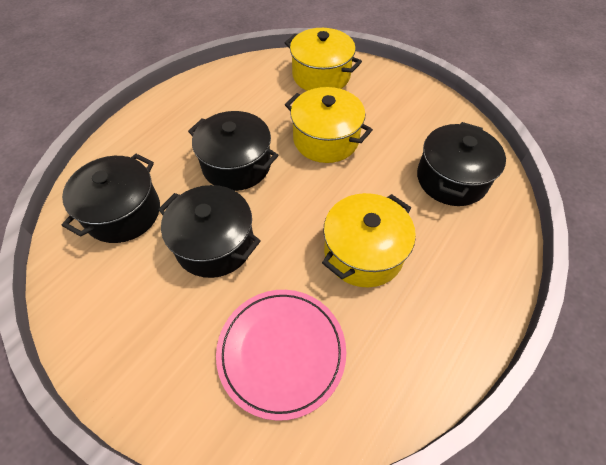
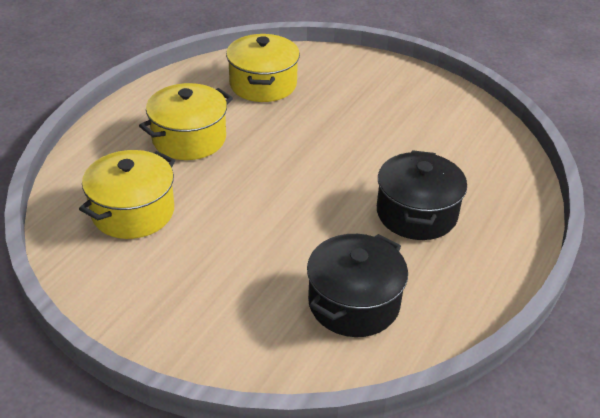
black pot: 4 -> 2
pink plate: 1 -> 0

